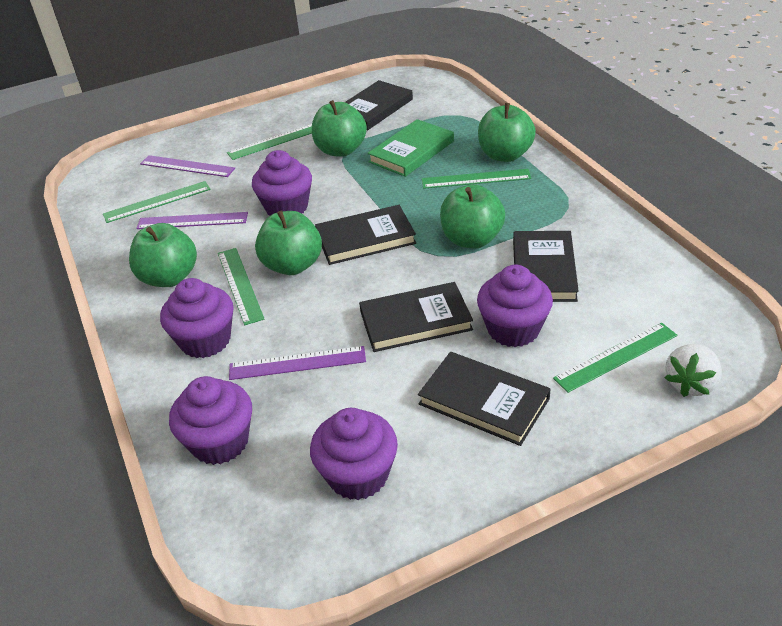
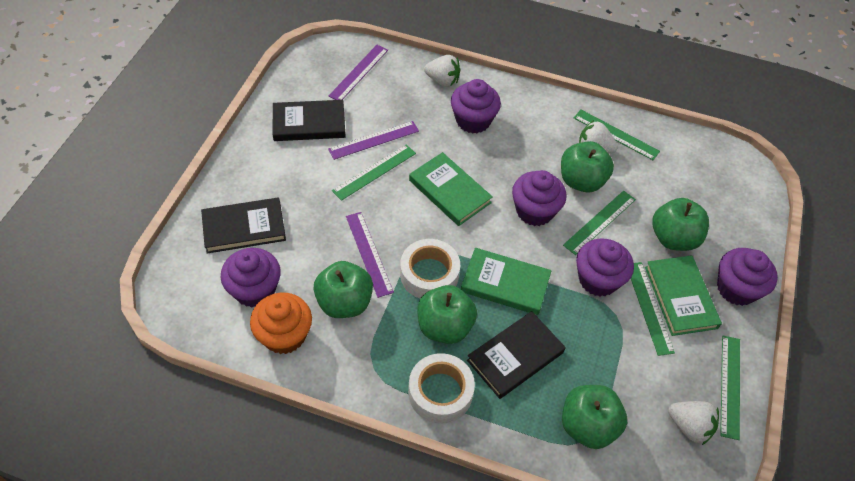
black book: 5 -> 3
green book: 1 -> 3
orange cupcake: 0 -> 1
white strawberry: 1 -> 3
white tape: 0 -> 2

